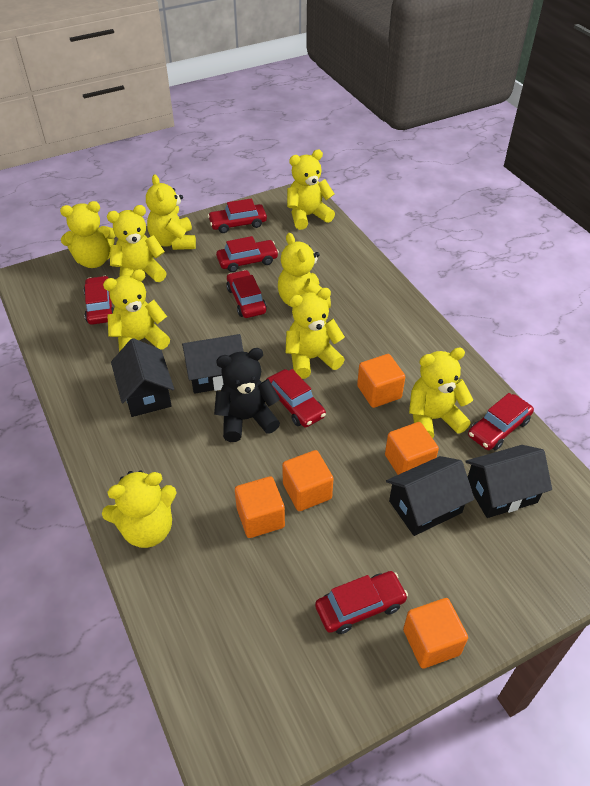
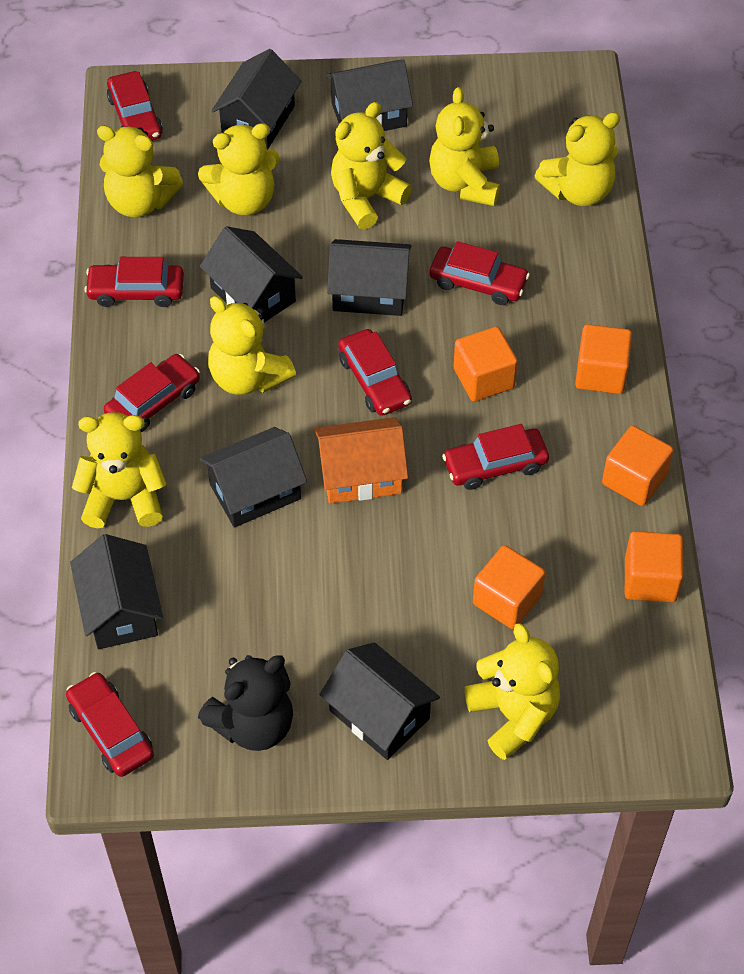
black house: 4 -> 7
orange house: 0 -> 1
yellow teddy bear: 9 -> 8

